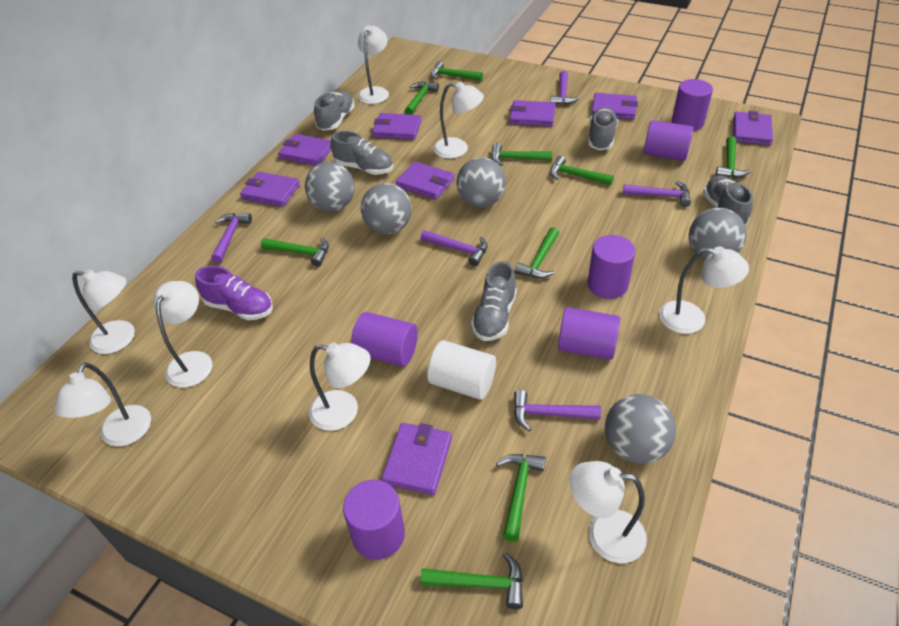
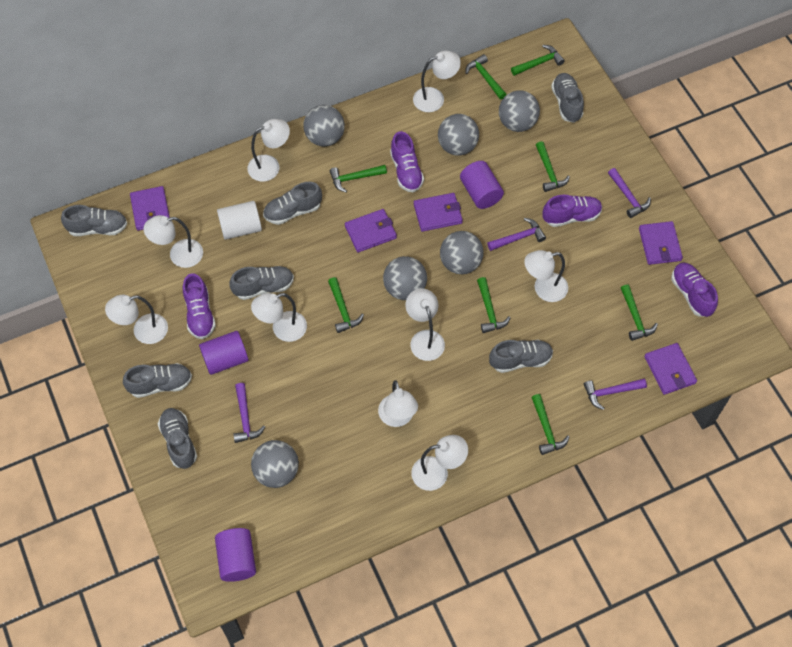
green hammer: 9 -> 8
grey ball: 5 -> 6
grey shoe: 5 -> 7
purple cylinder: 6 -> 3
purple hammer: 5 -> 4
purple shoe: 1 -> 4
purple wallet: 8 -> 5
white lamp: 8 -> 9

